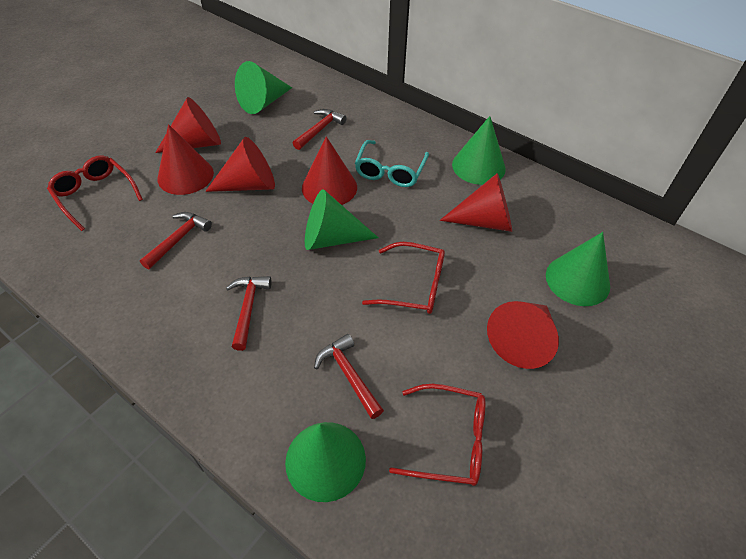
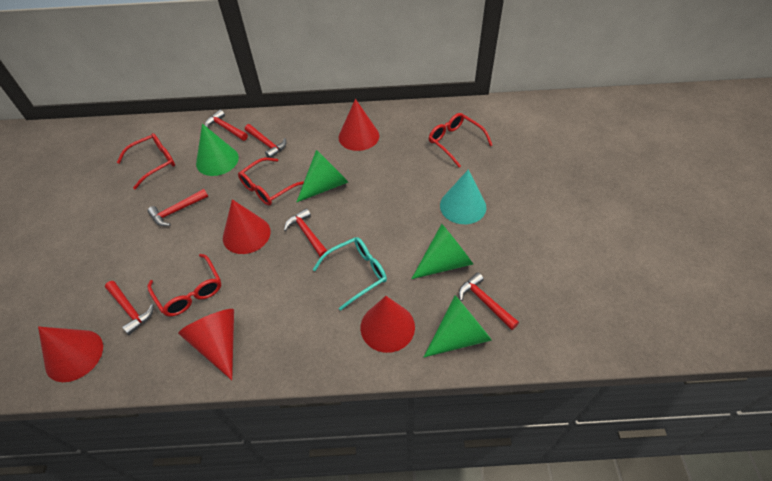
green cone: 5 -> 4
red cone: 6 -> 5
red glasses: 3 -> 4
red hammer: 4 -> 6
turquoise cone: 0 -> 1

